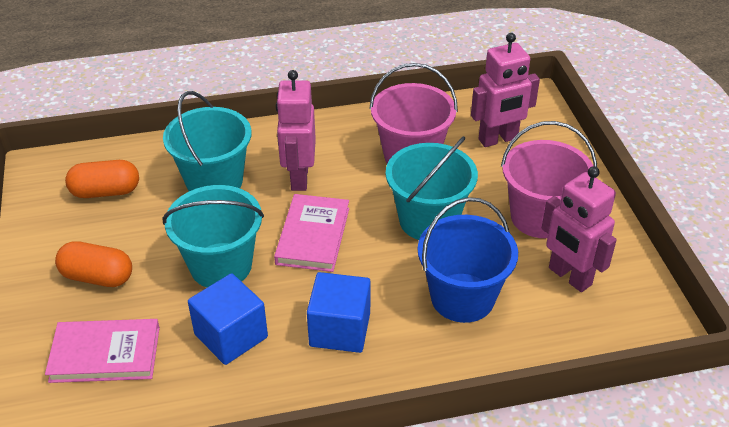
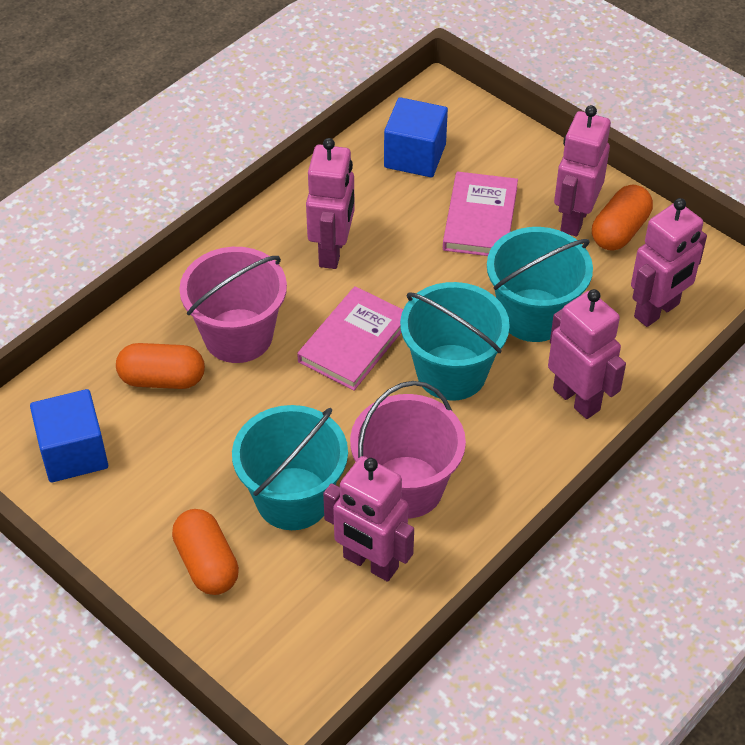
blue bucket: 1 -> 0
orange capsule: 2 -> 3
pink robot: 3 -> 5

